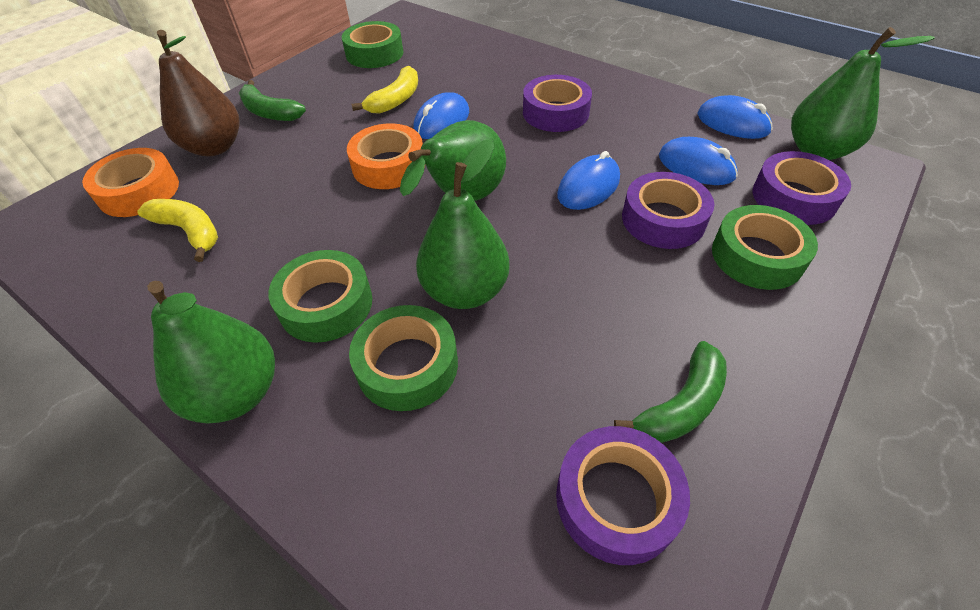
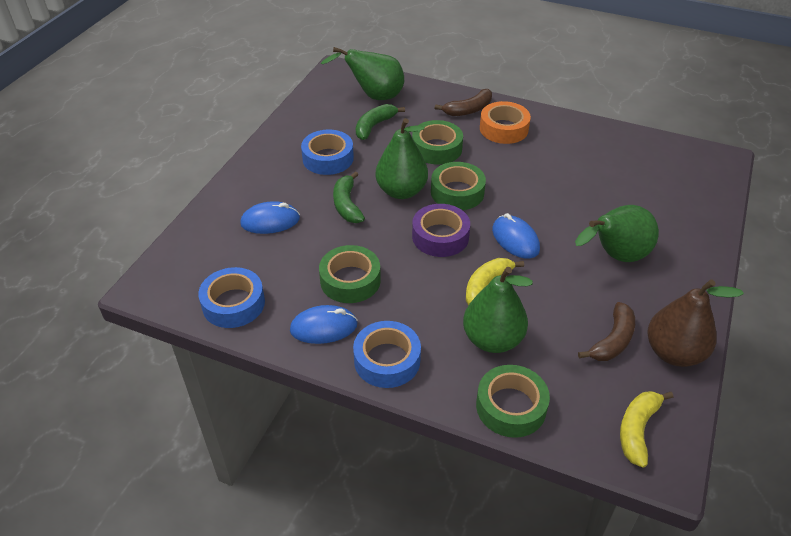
blue mouse: 4 -> 3
blue tape: 0 -> 3
brown banana: 0 -> 2
orange tape: 2 -> 1
purple tape: 4 -> 1

